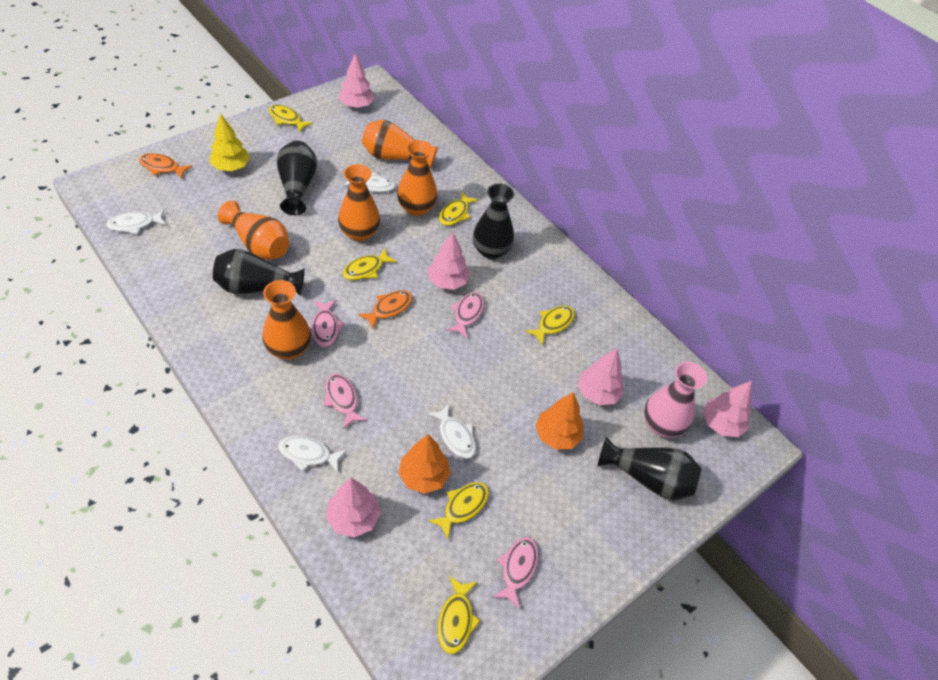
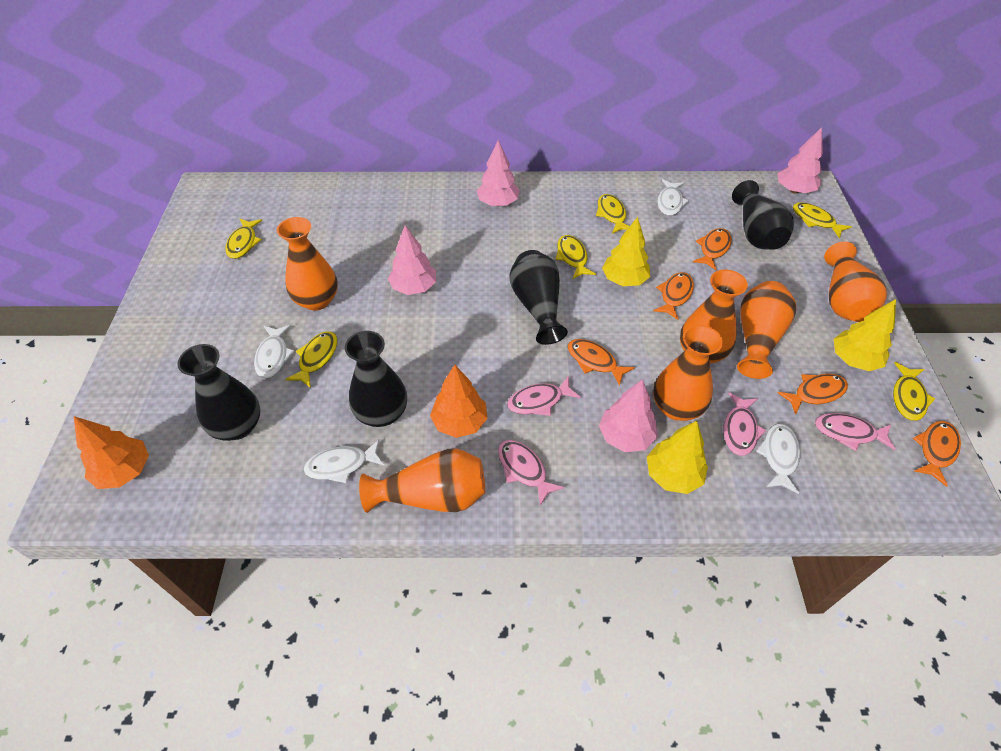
orange fish: 2 -> 5
orange vase: 5 -> 6
pink tree: 5 -> 4
pink vase: 1 -> 0
yellow tree: 1 -> 3

